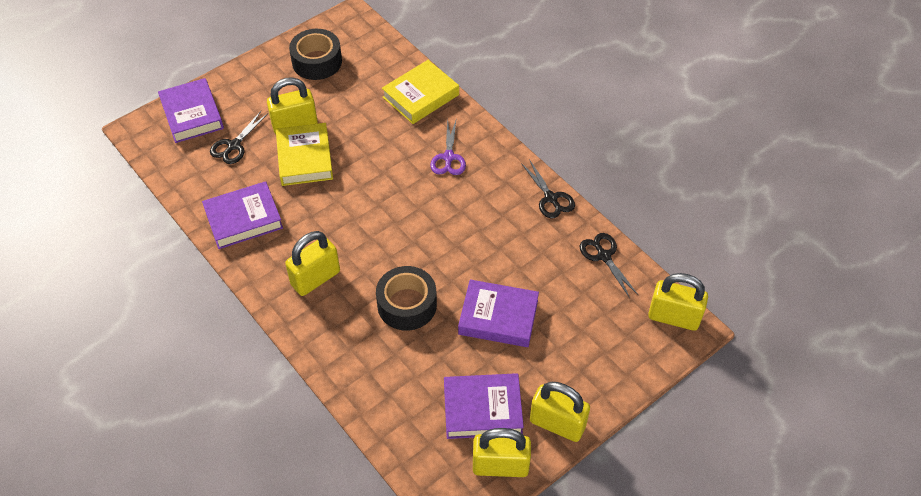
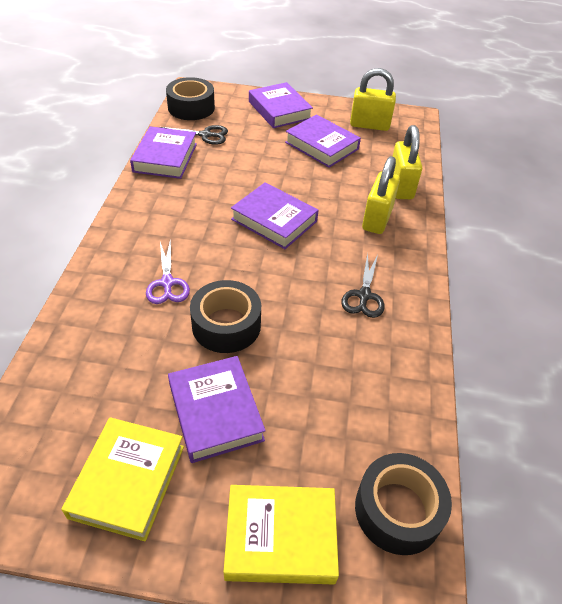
black scissors: 3 -> 2
black tape: 2 -> 3
purple book: 4 -> 5
yellow padlock: 5 -> 3

